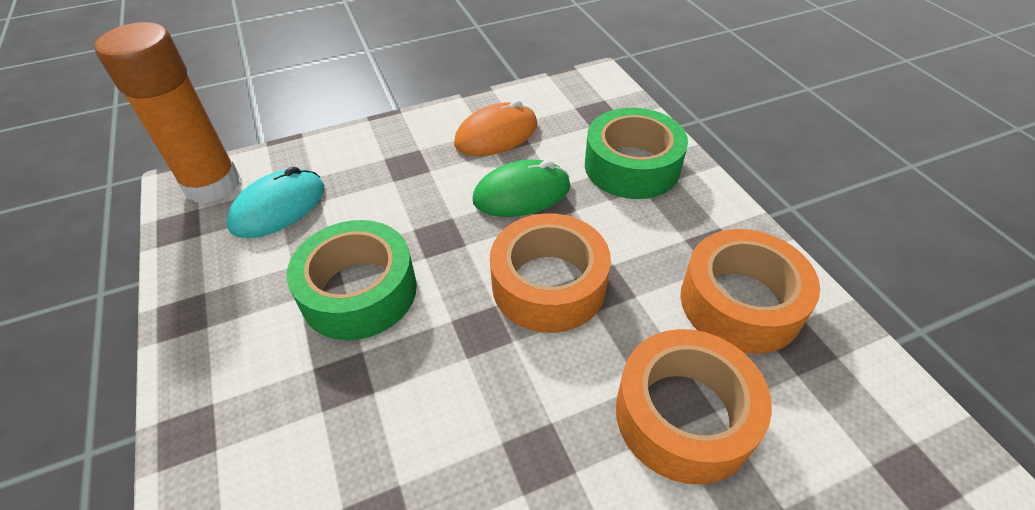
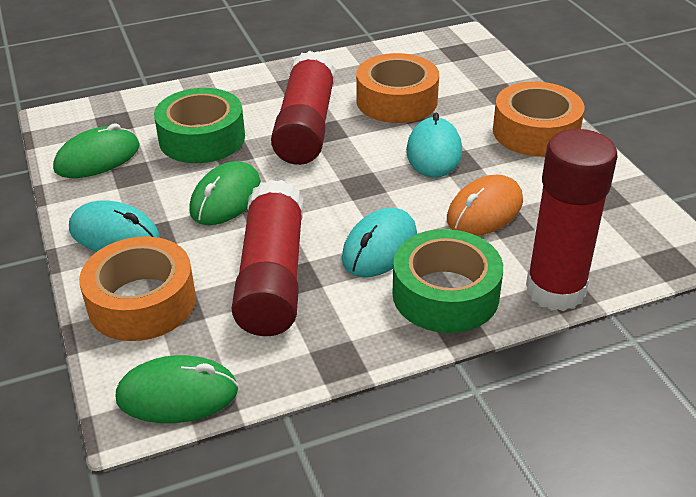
green mouse: 1 -> 3
orange glue stick: 1 -> 0
red glue stick: 0 -> 3
turquoise mouse: 1 -> 3

